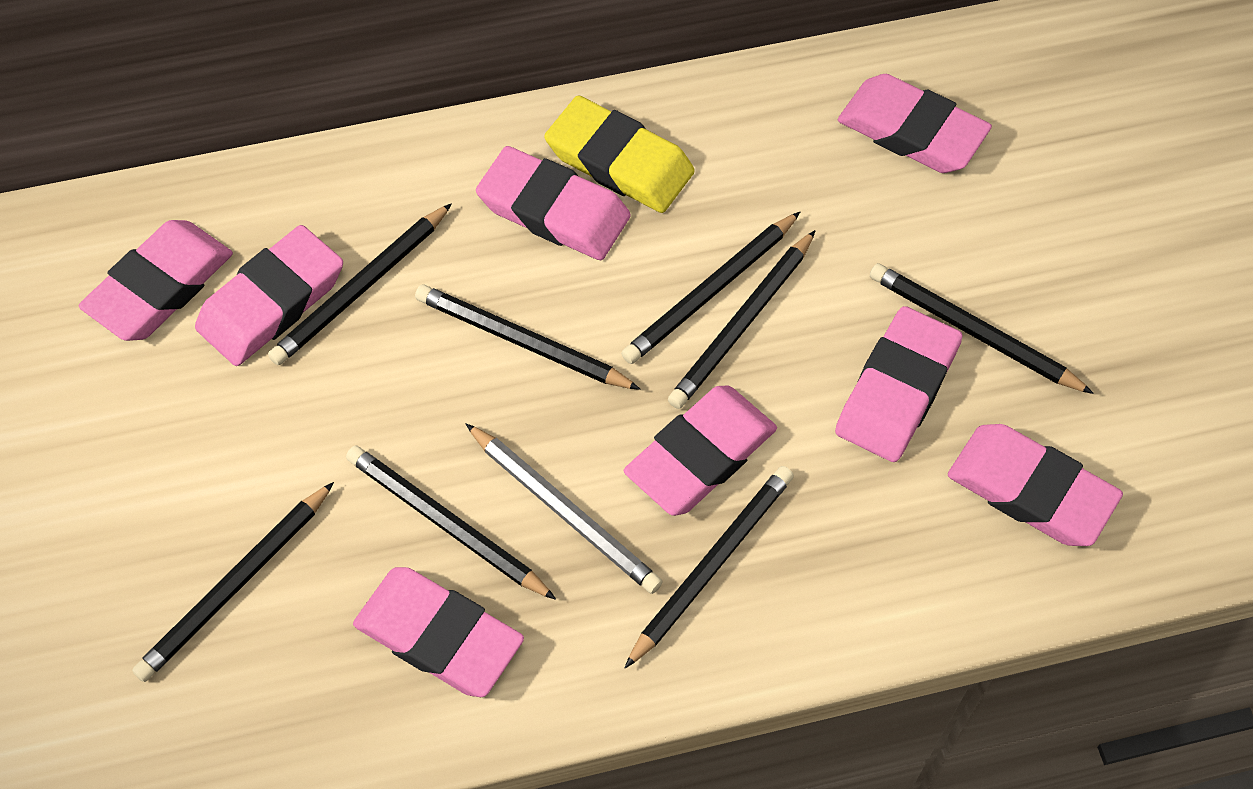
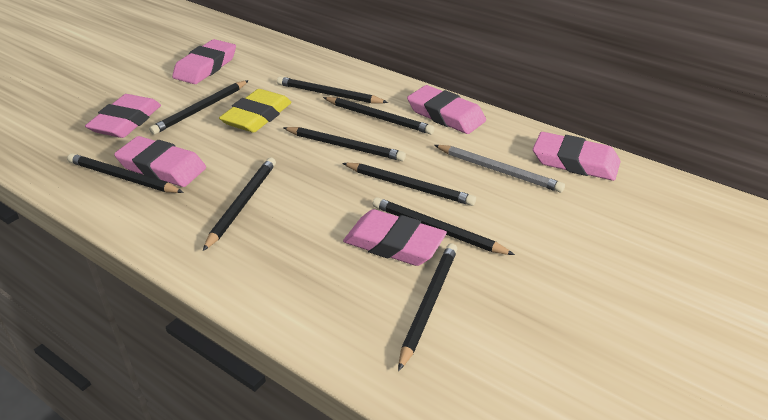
black pencil: 8 -> 9
pink eraser: 8 -> 6

